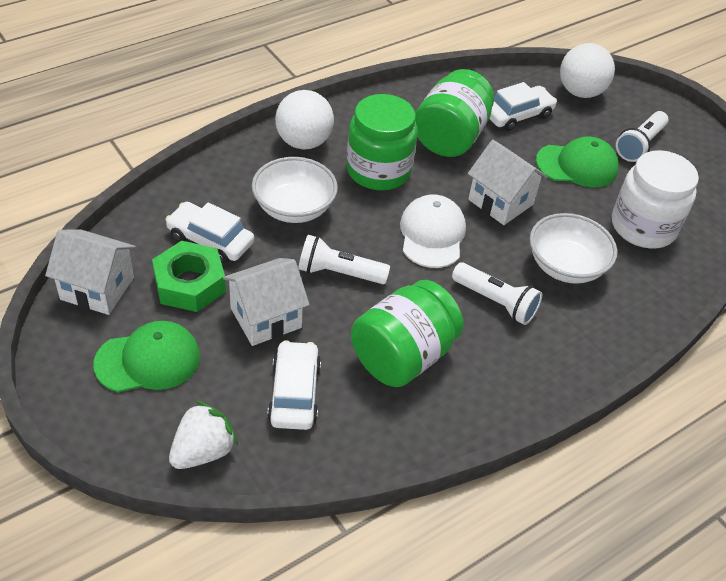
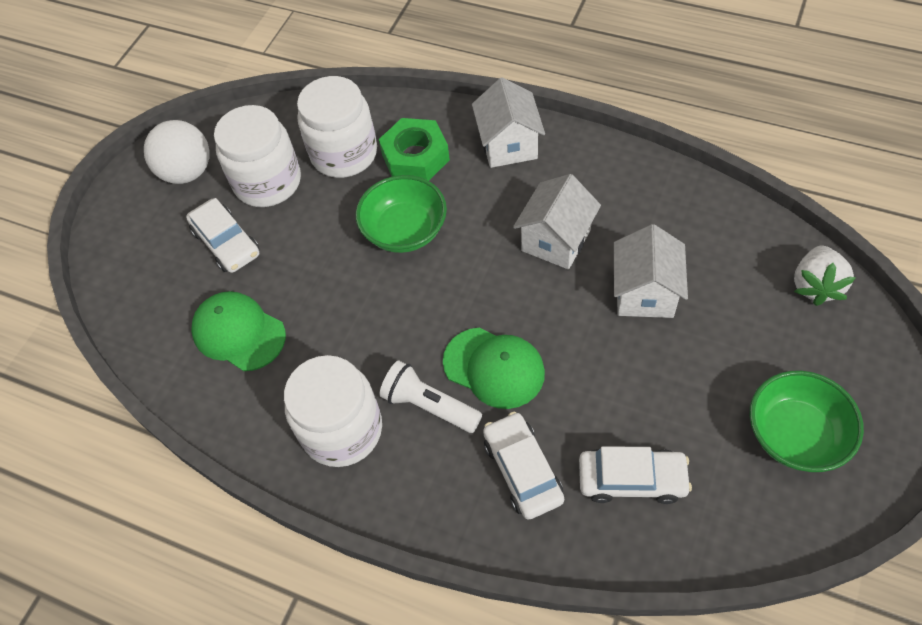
green bowl: 0 -> 2
green jar: 3 -> 0
white ball: 2 -> 1
white bowl: 2 -> 0
white cap: 1 -> 0
white flashlight: 3 -> 1
white jar: 1 -> 3

